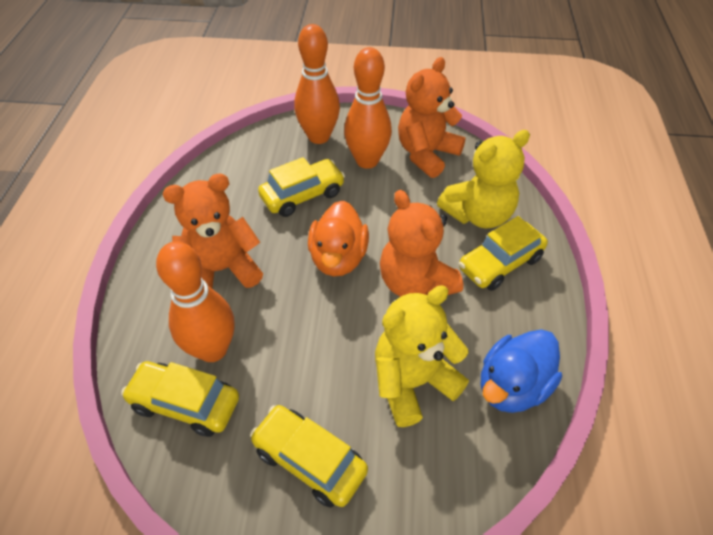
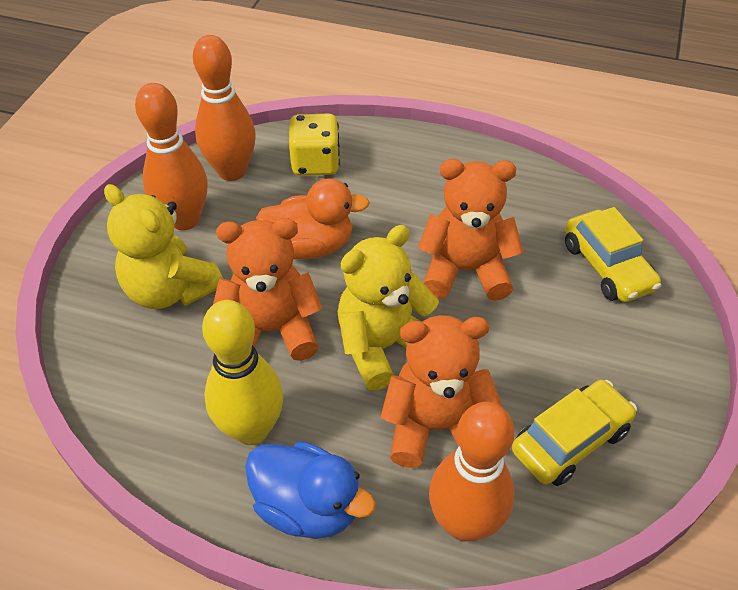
yellow bowling pin: 0 -> 1
yellow car: 4 -> 2
yellow dice: 0 -> 1

